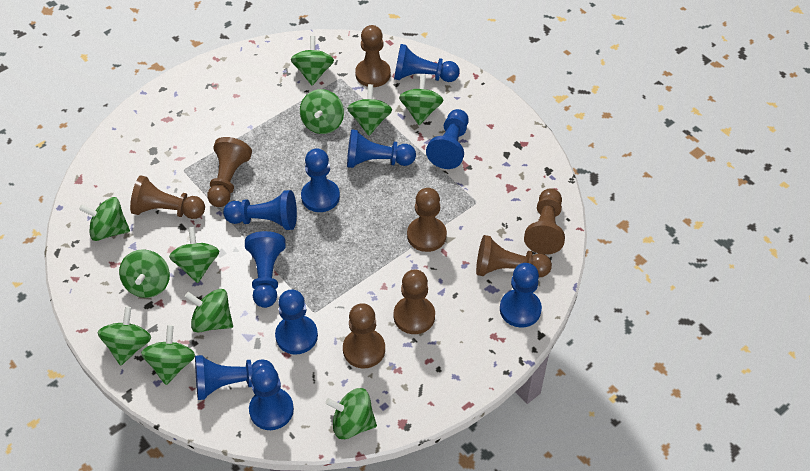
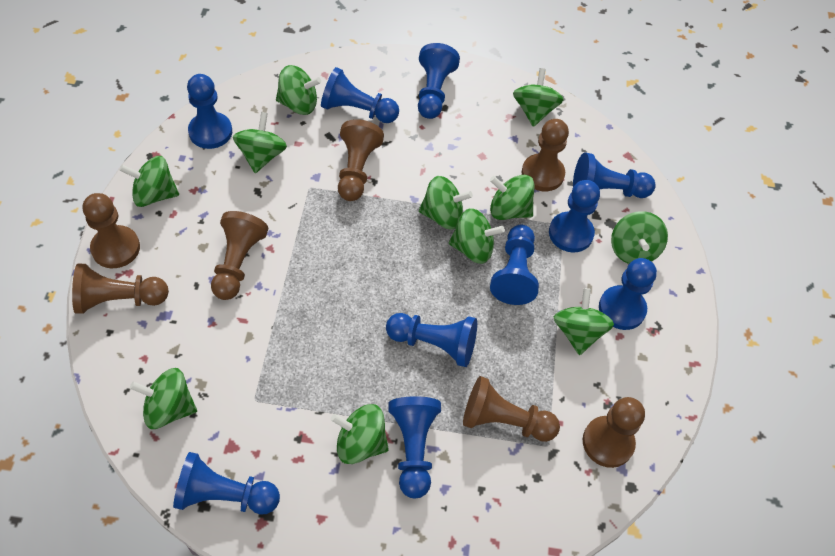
brown pawn: 8 -> 7

